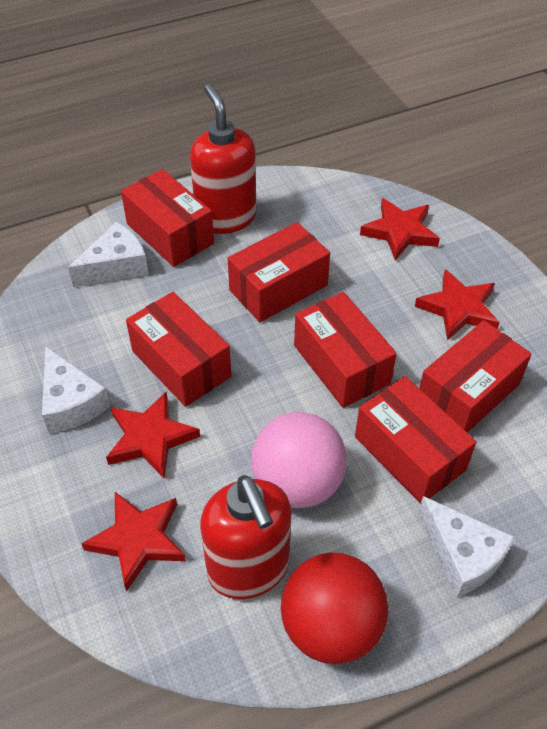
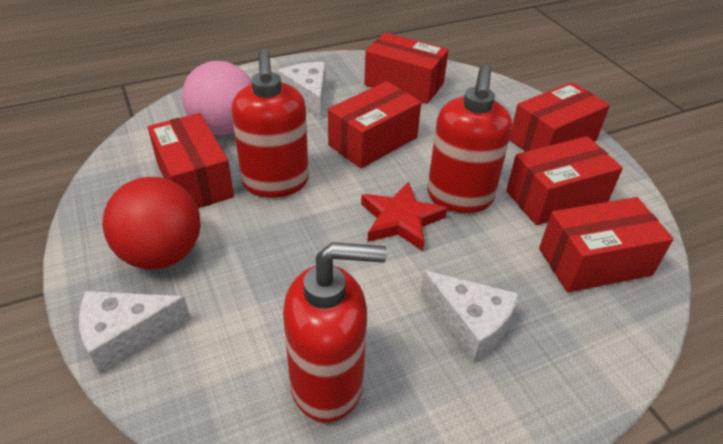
red soap dispenser: 2 -> 3
red star: 4 -> 1

